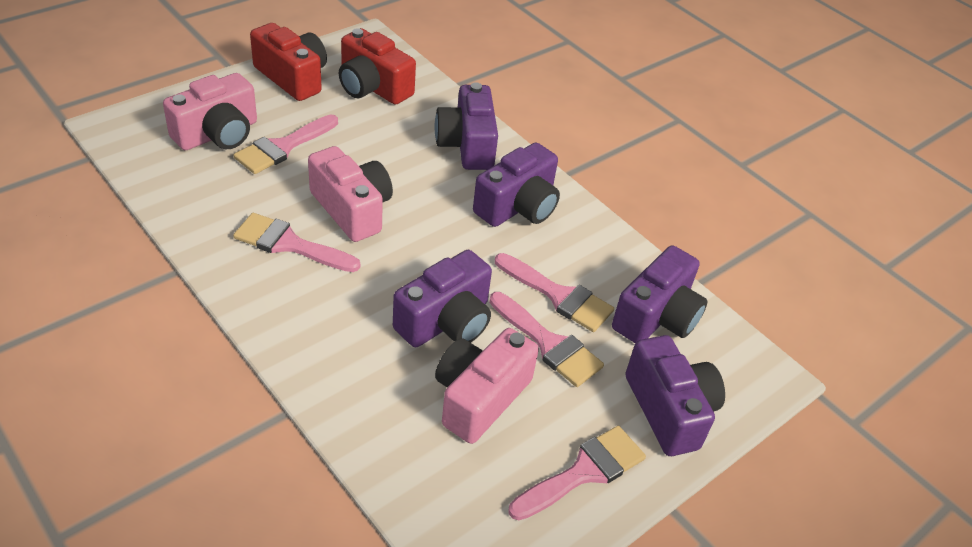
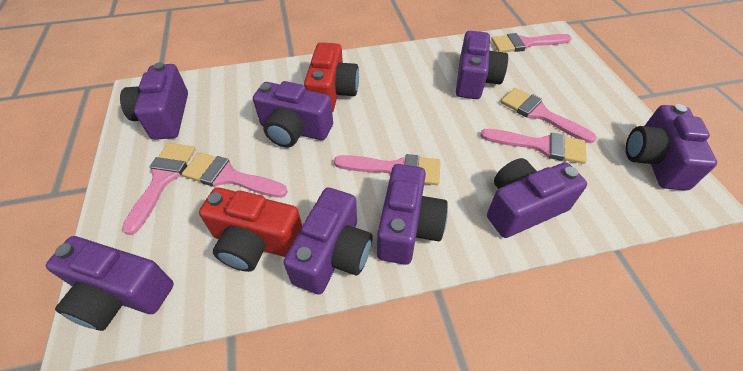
pink brush: 5 -> 6
pink camera: 3 -> 0
purple camera: 5 -> 8

